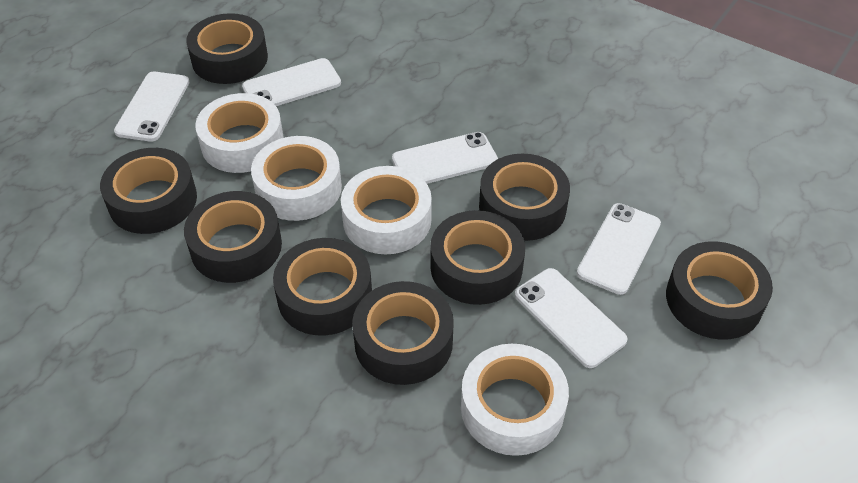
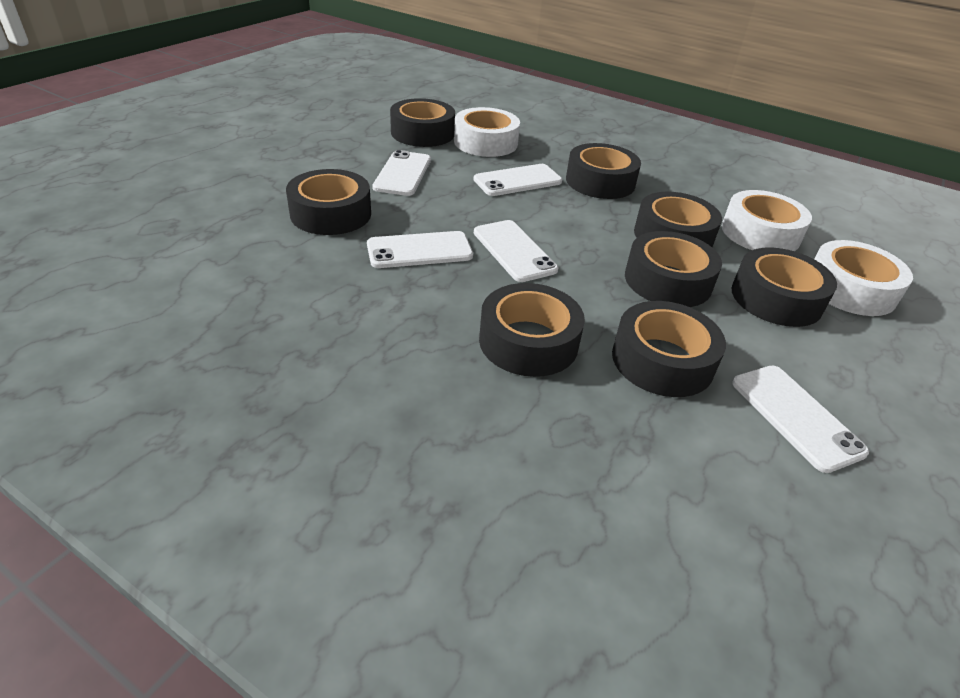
white tape: 4 -> 3

